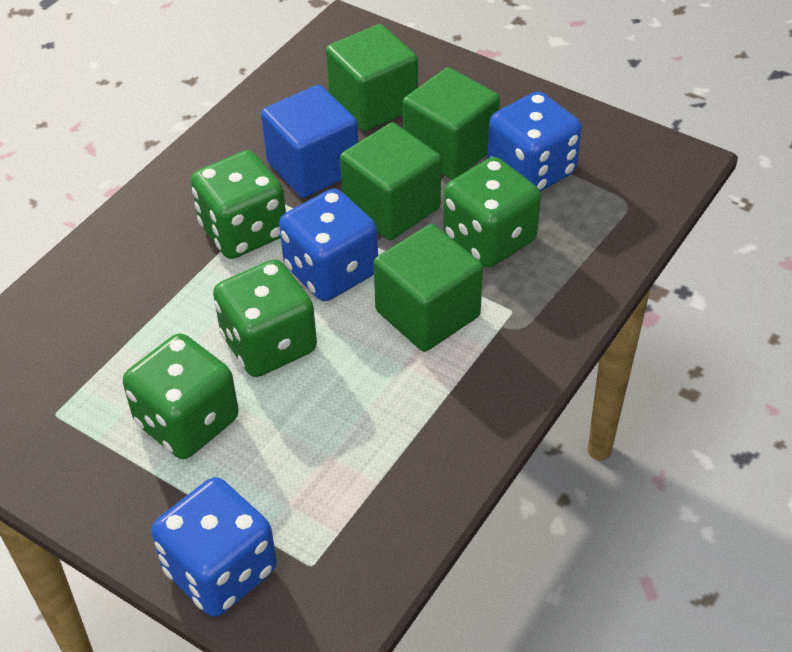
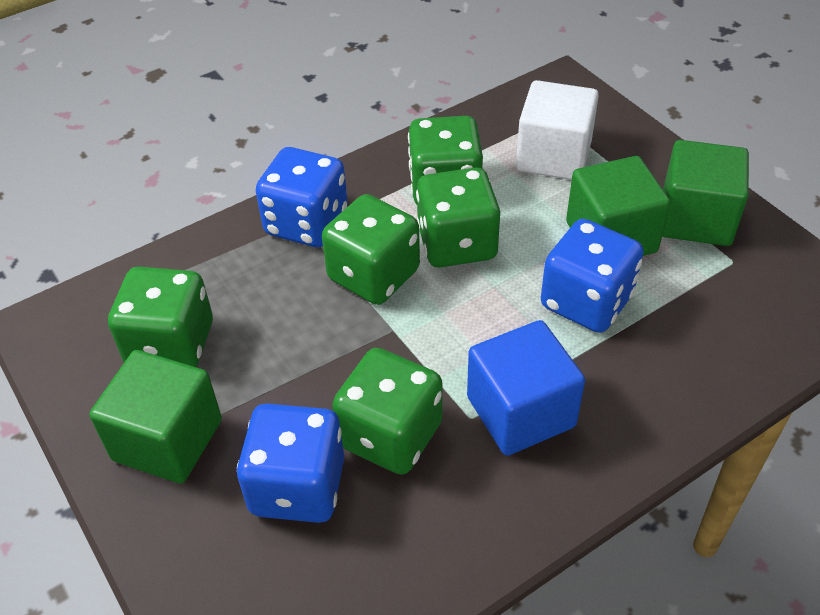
green cube: 4 -> 3
green dice: 4 -> 5
white cube: 0 -> 1

